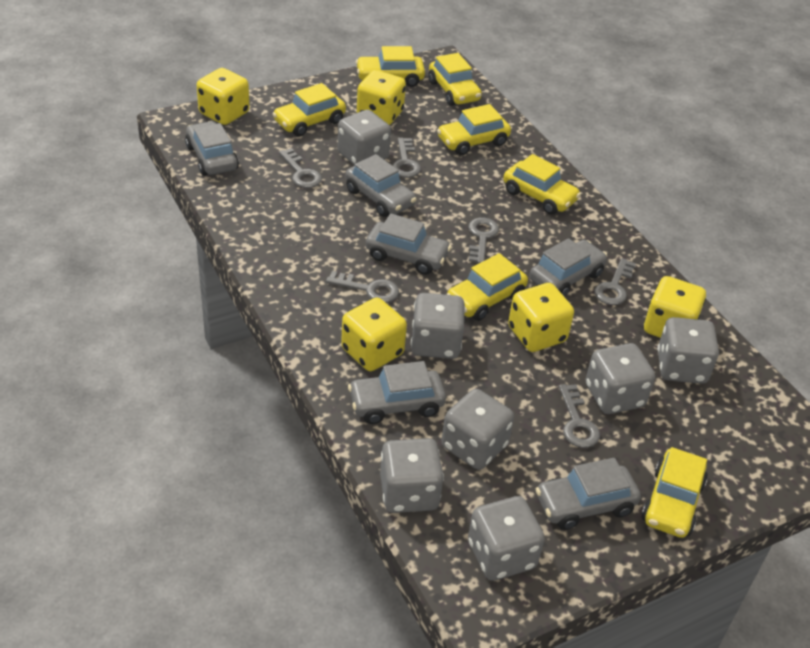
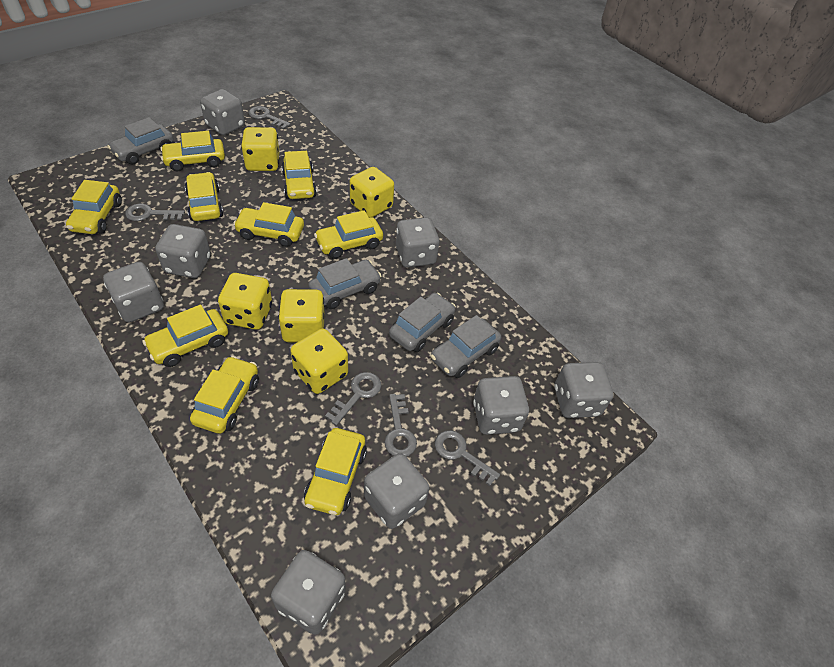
grey car: 6 -> 4
grey dice: 7 -> 8
grey key: 6 -> 5
yellow car: 7 -> 9

